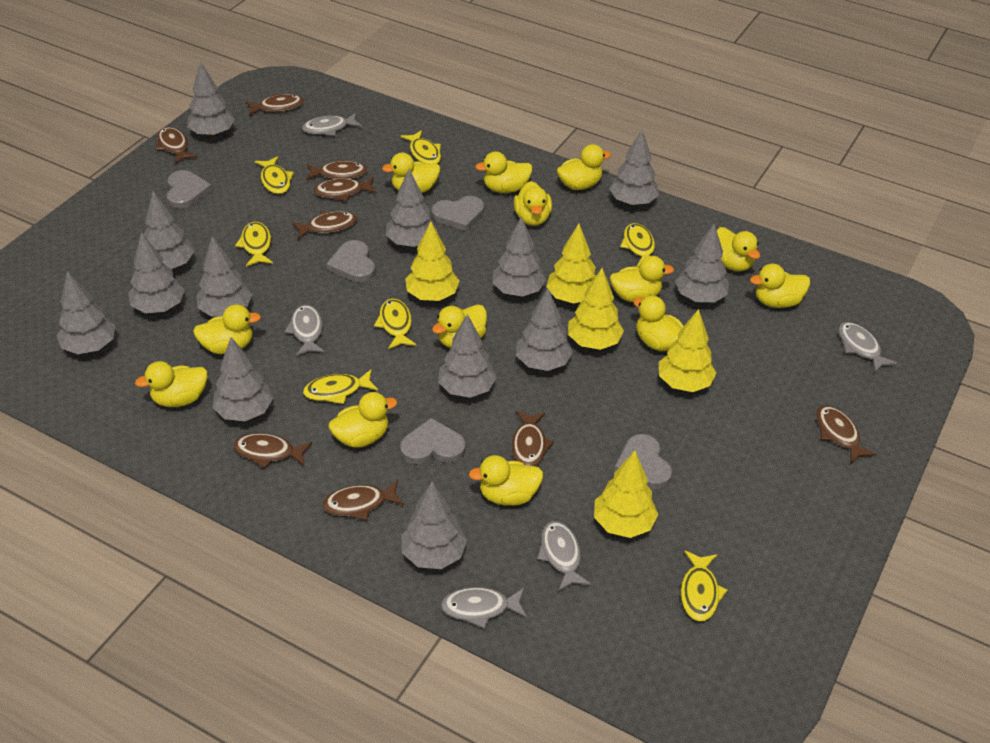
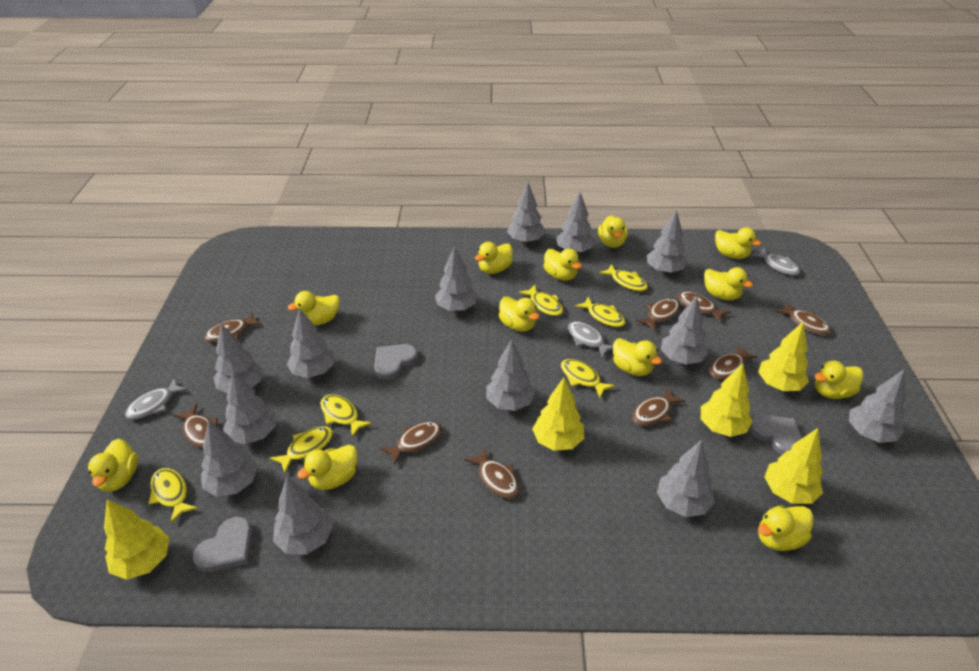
grey fish: 5 -> 3
grey heart: 5 -> 3
yellow duck: 13 -> 12

